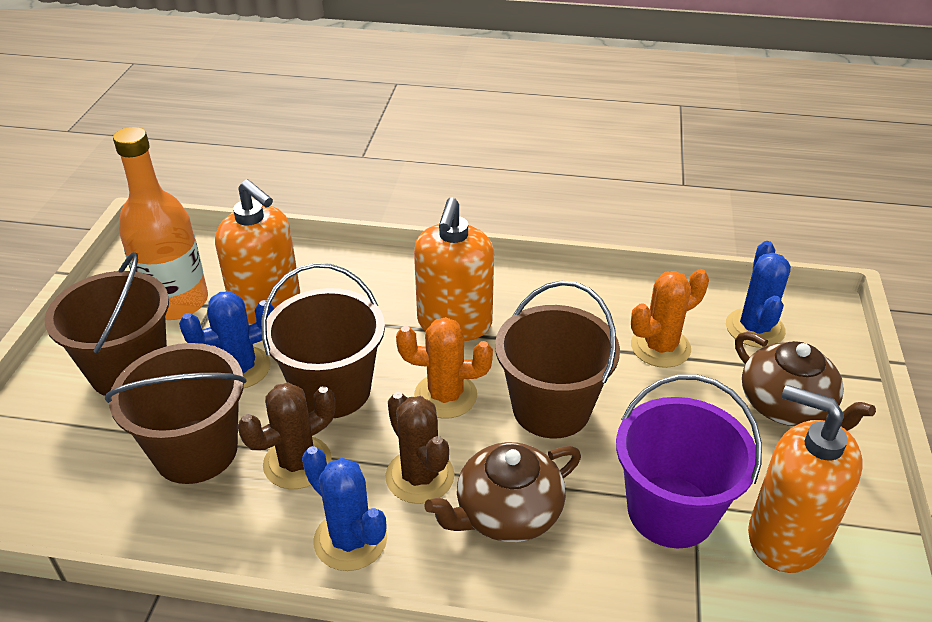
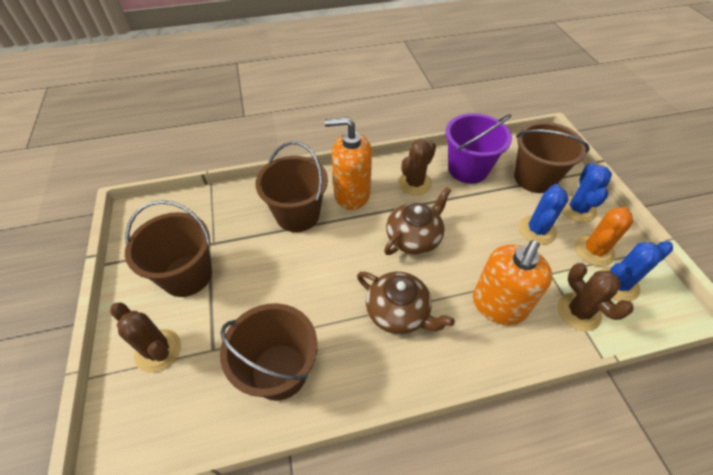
brown cactus: 2 -> 3
orange bottle: 1 -> 0
orange cactus: 2 -> 1
orange soap dispenser: 3 -> 2

